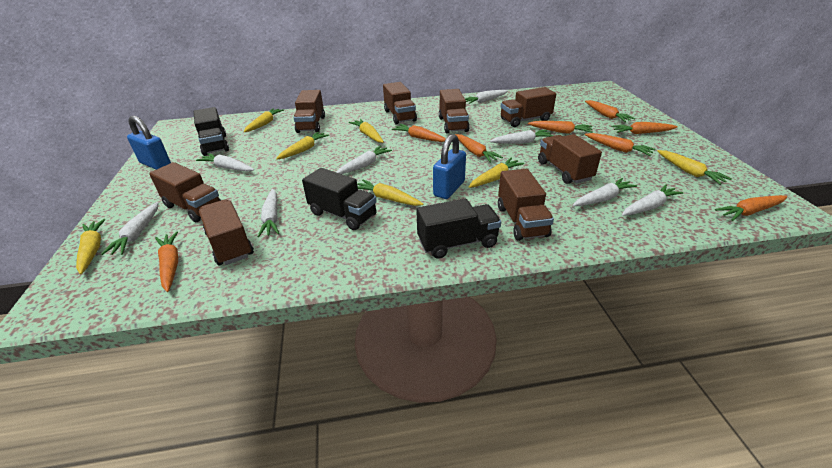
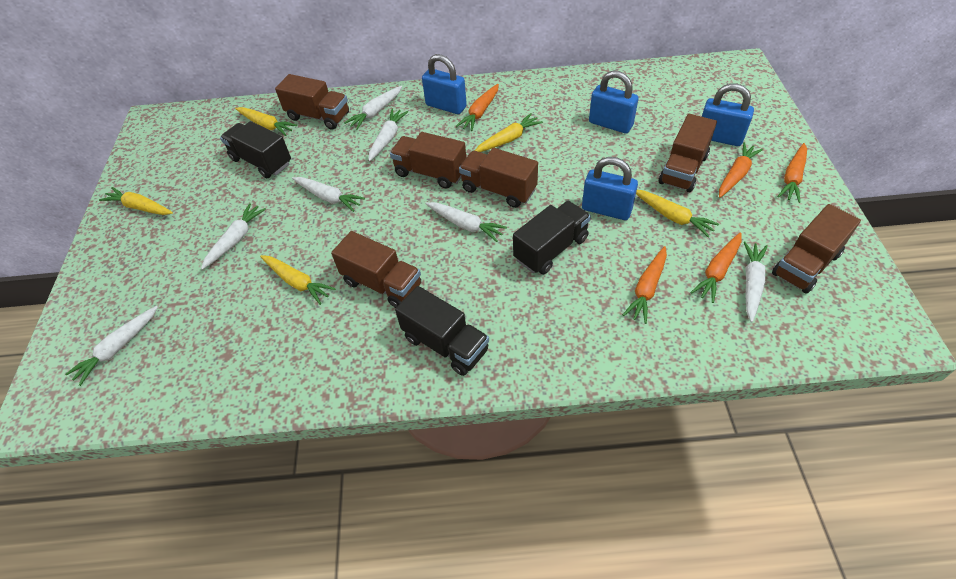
blue padlock: 2 -> 4
brown truck: 8 -> 6
orange carrot: 8 -> 5
white carrot: 8 -> 7
yellow carrot: 7 -> 5

